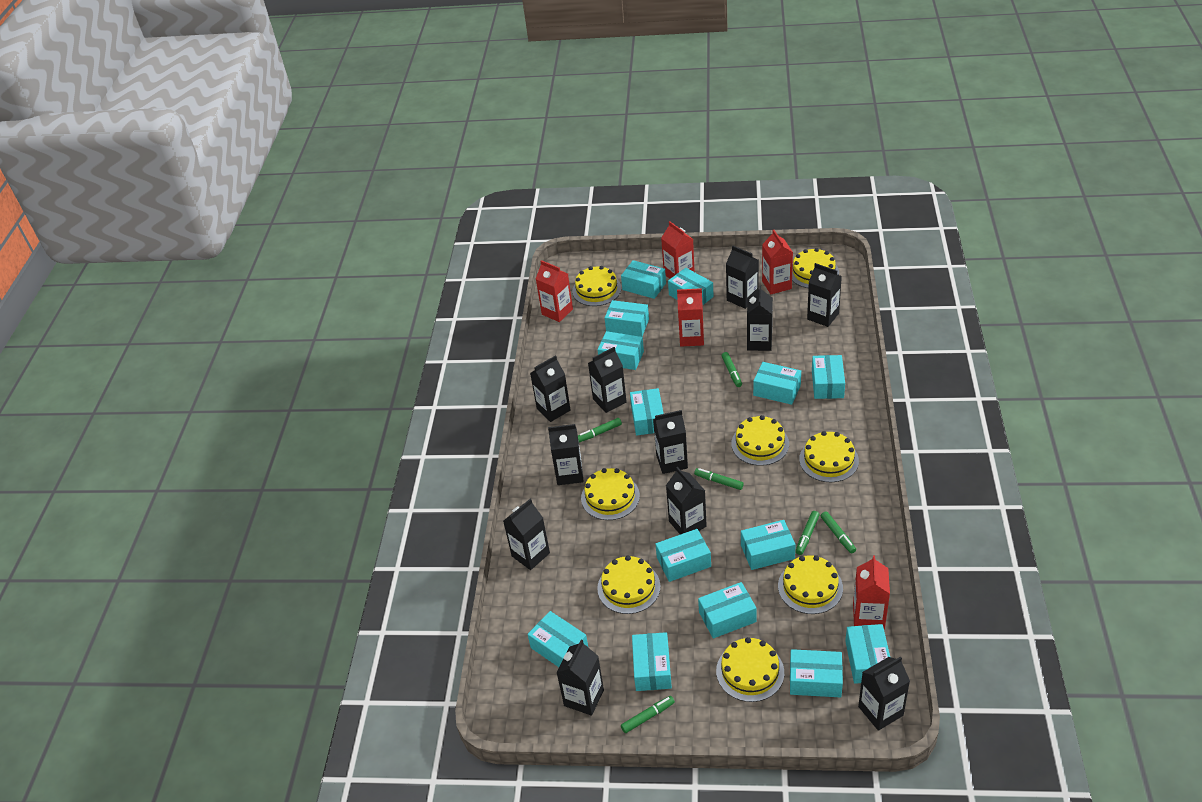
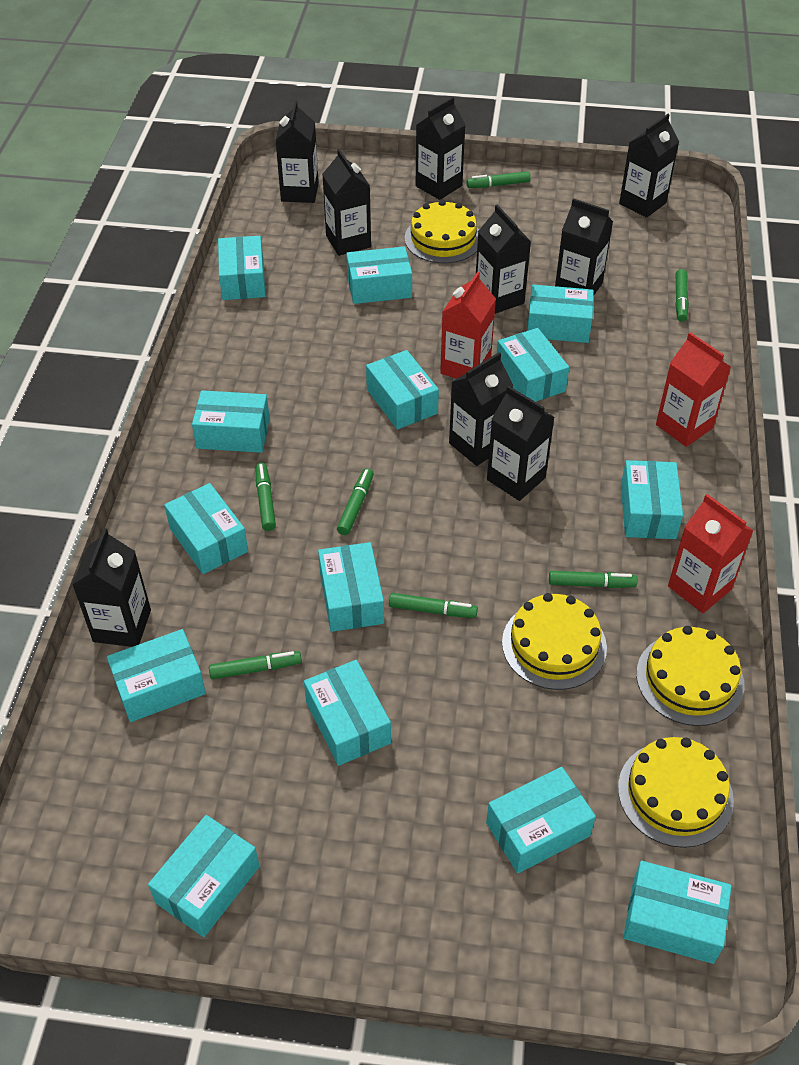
black carton: 11 -> 9
green marker: 6 -> 7
red carton: 5 -> 3
yellow cake: 8 -> 4

